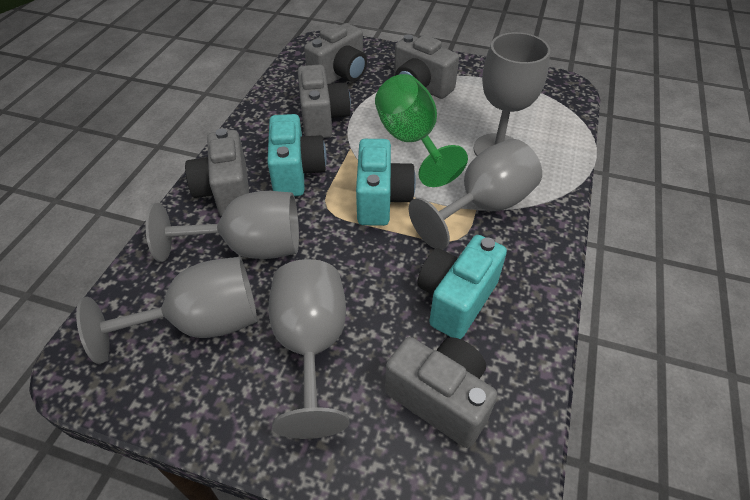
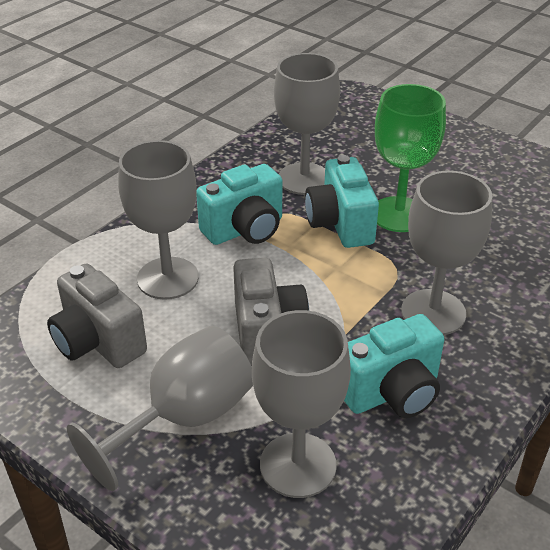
grey camera: 5 -> 2

